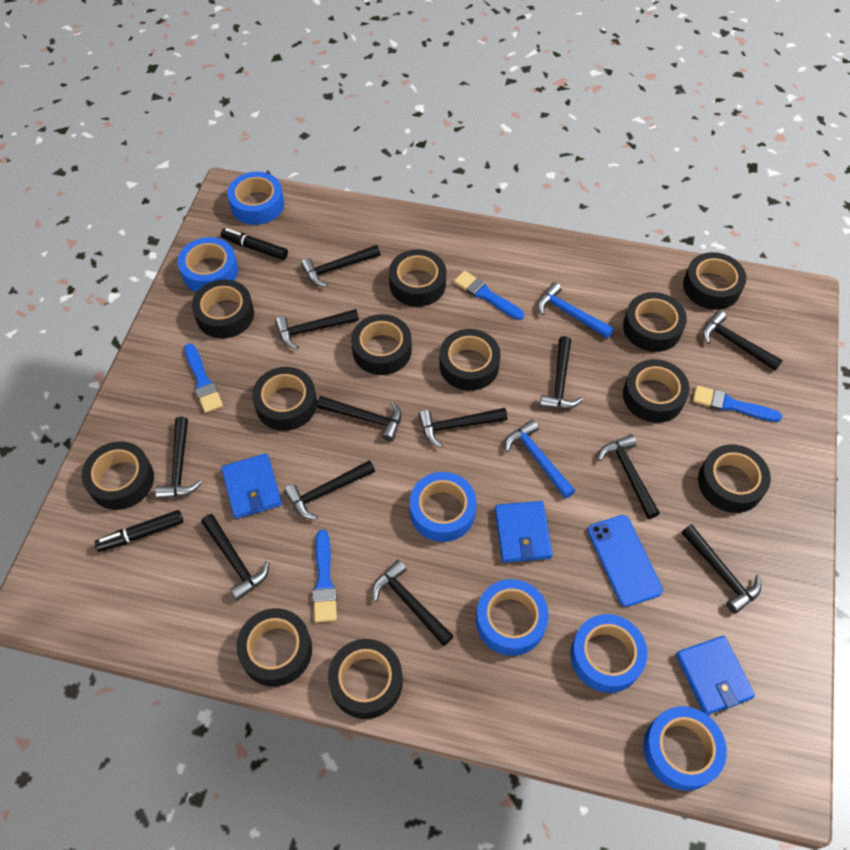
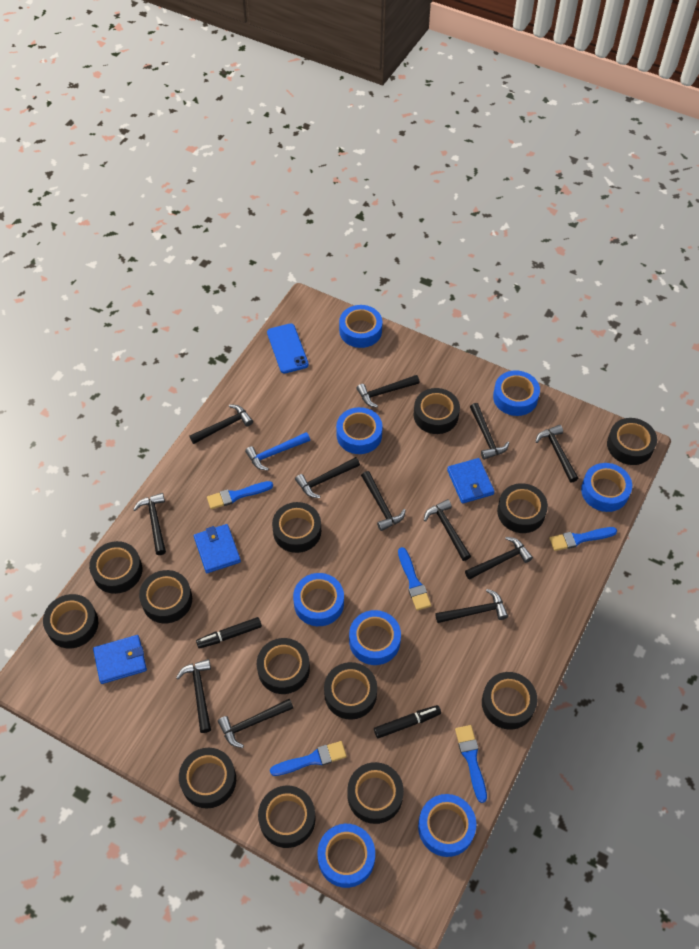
black tape: 12 -> 13
blue brush: 4 -> 5
blue hammer: 2 -> 1
blue tape: 6 -> 8

